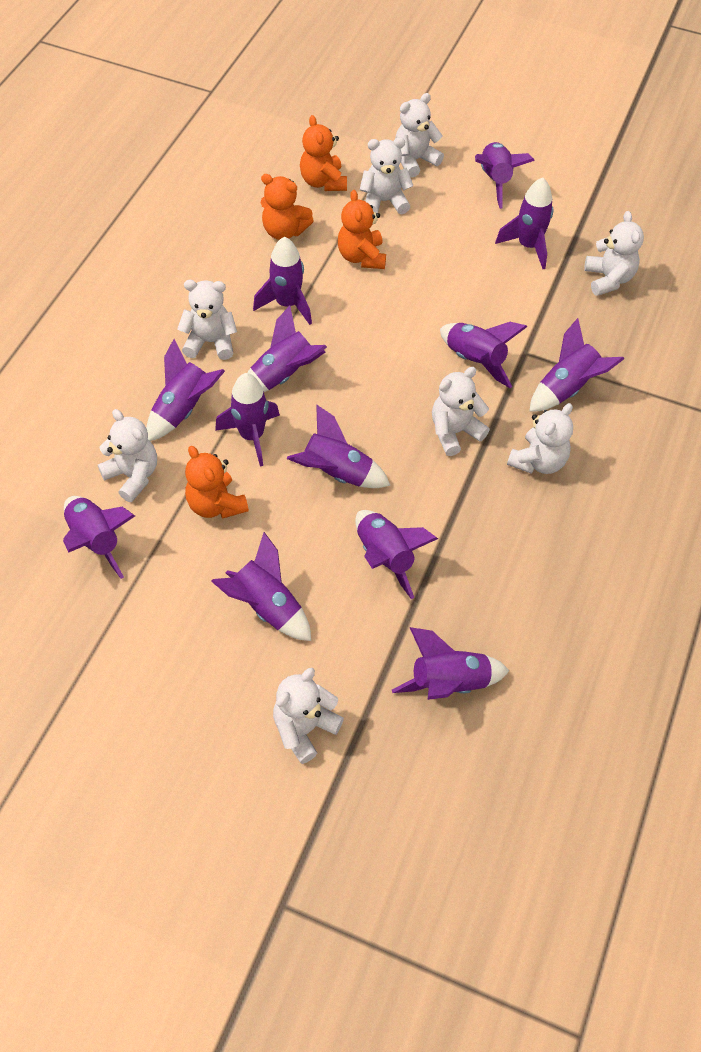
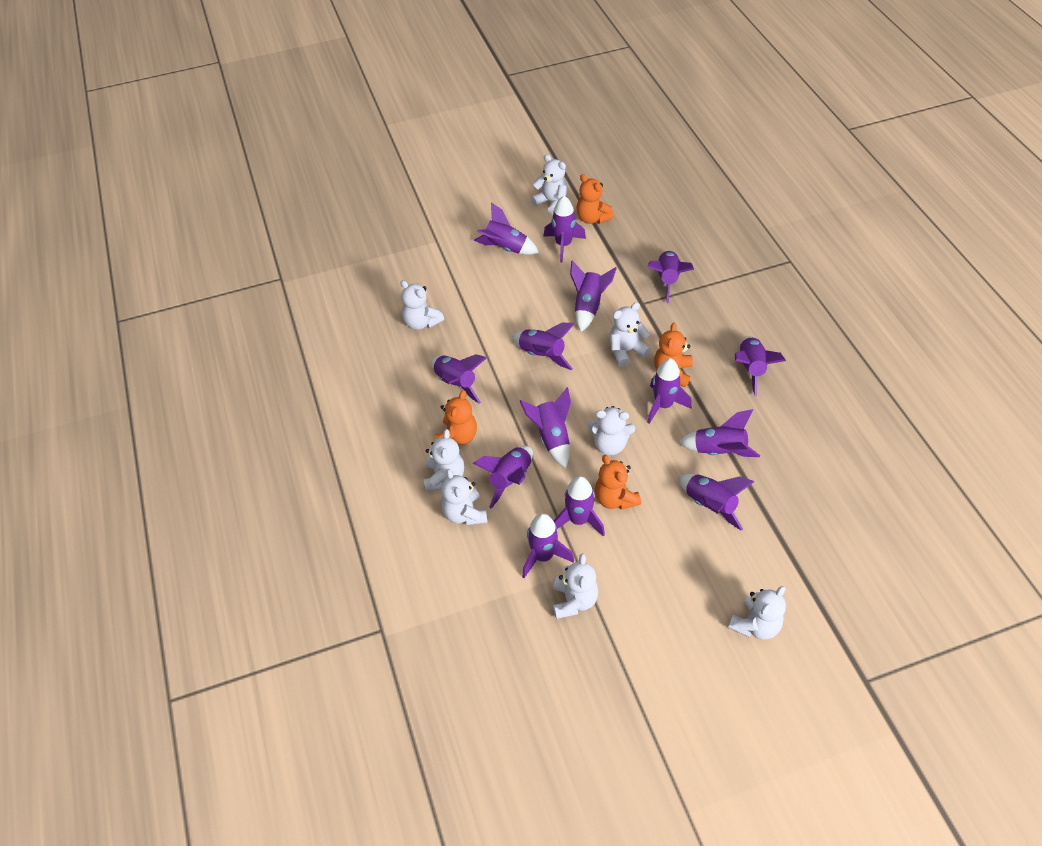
purple rocket: 13 -> 14

